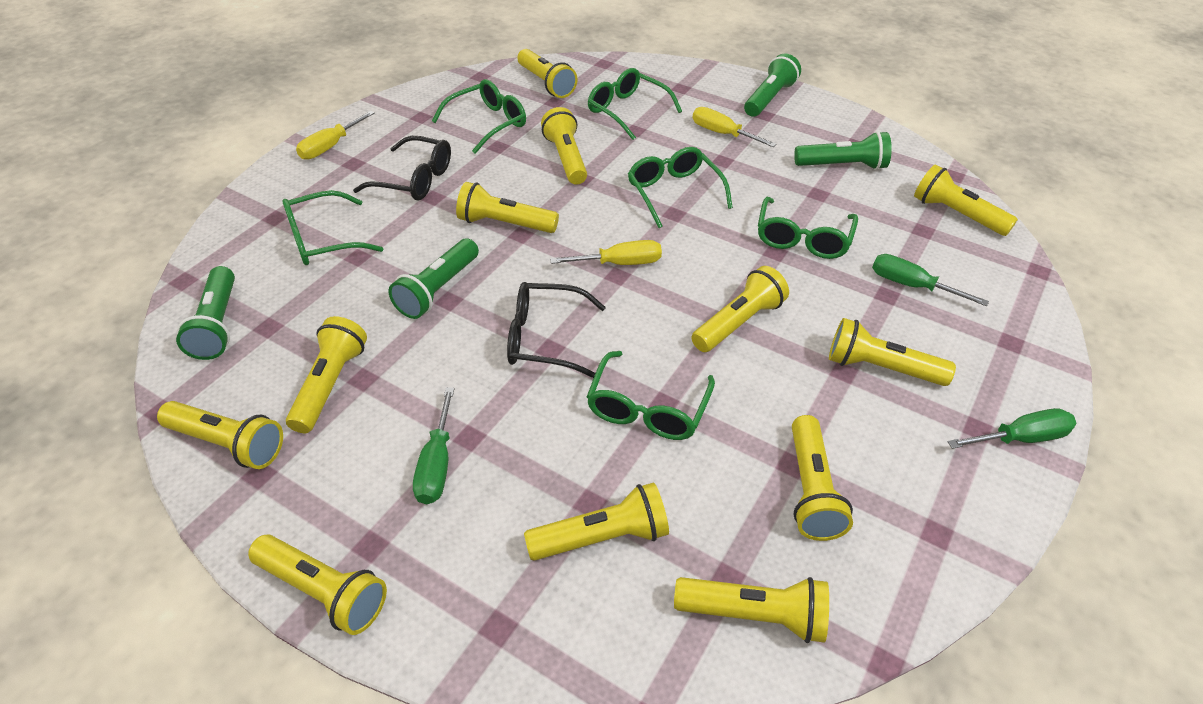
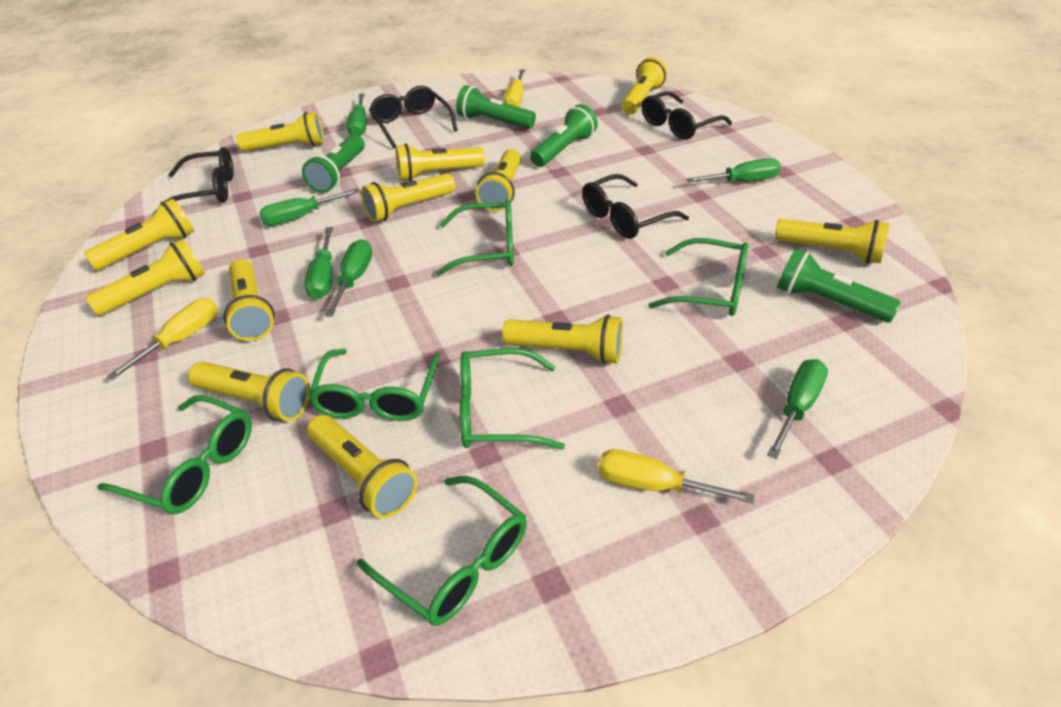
black glasses: 2 -> 4
green screwdriver: 3 -> 6

